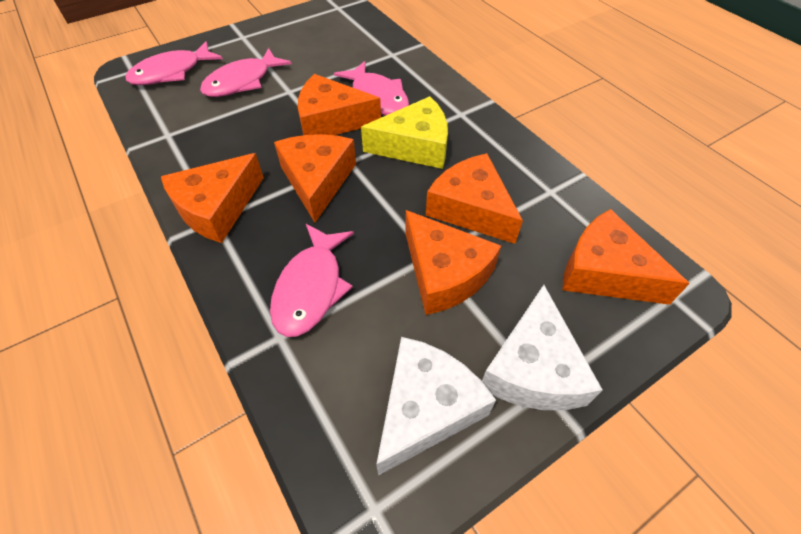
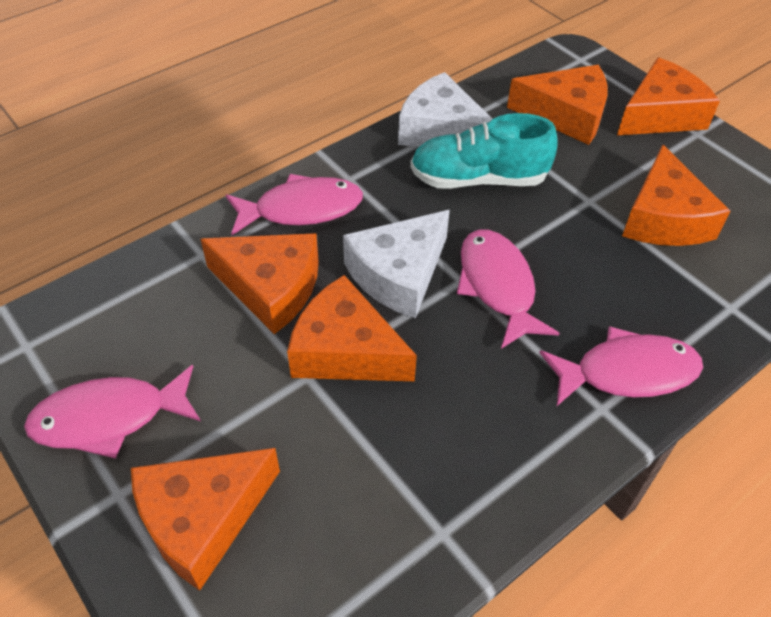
turquoise shoe: 0 -> 1
yellow cheese: 1 -> 0

